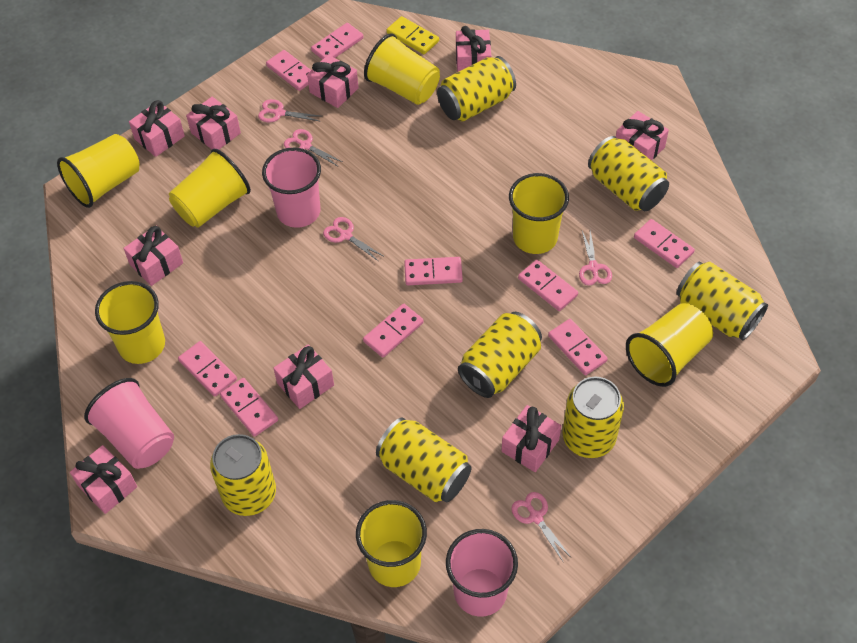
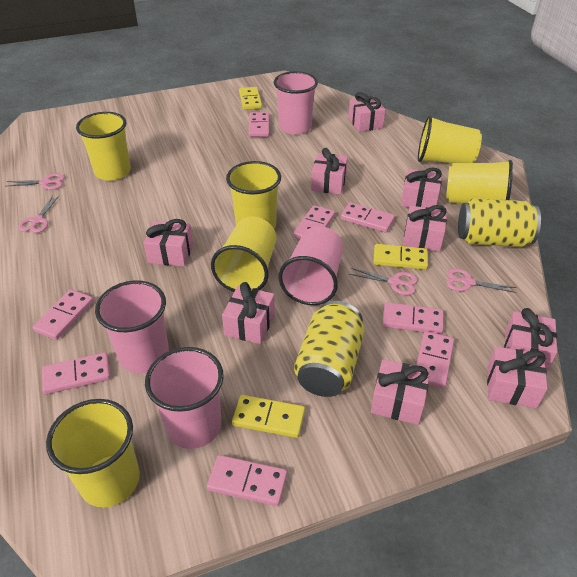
pink cup: 3 -> 4
pink domino: 9 -> 8
pink scissors: 5 -> 4
yellow can: 7 -> 2
yellow cup: 7 -> 6
yellow domino: 1 -> 3

